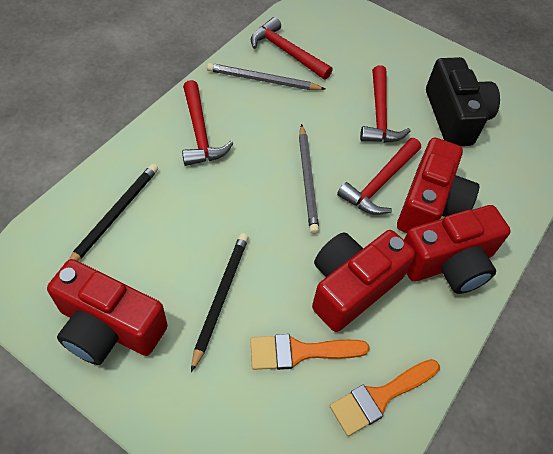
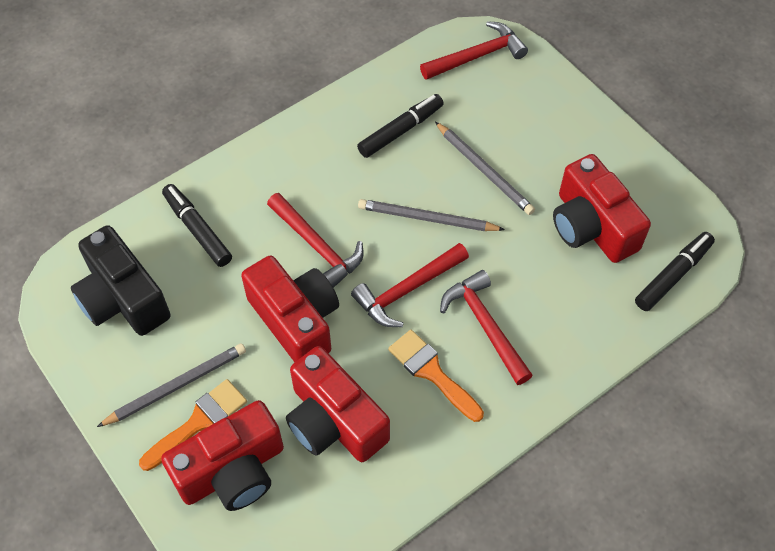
black marker: 0 -> 3
black pencil: 2 -> 0
grey pencil: 2 -> 3

